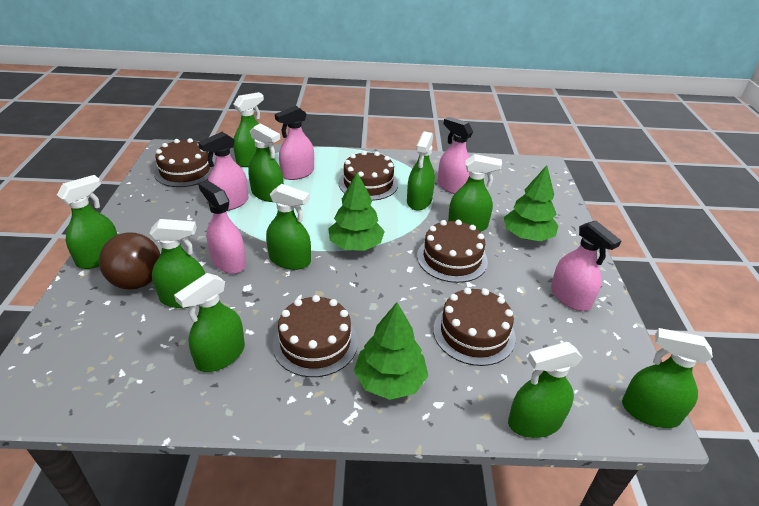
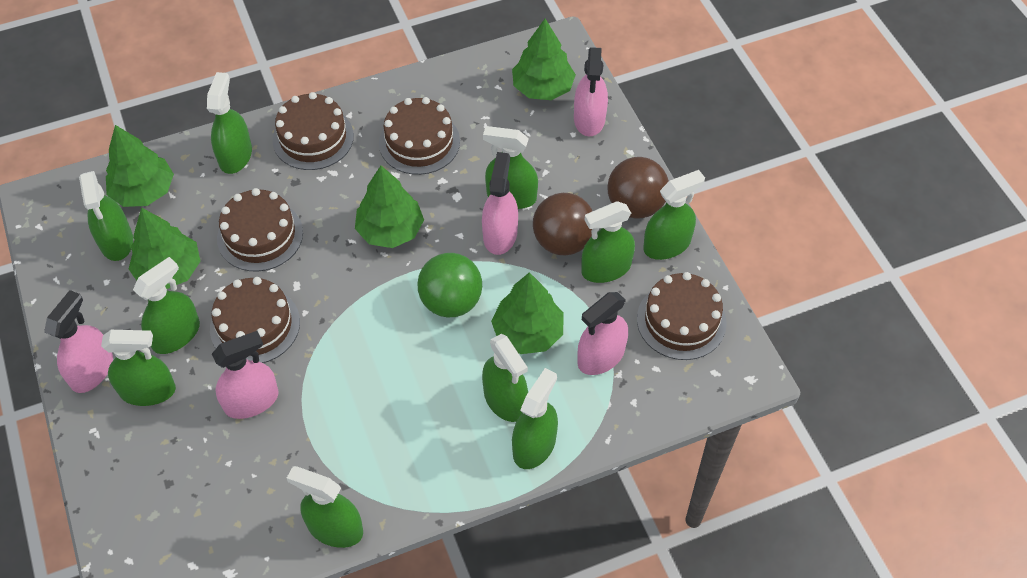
brown ball: 1 -> 2
green ball: 0 -> 1
green tree: 3 -> 5

